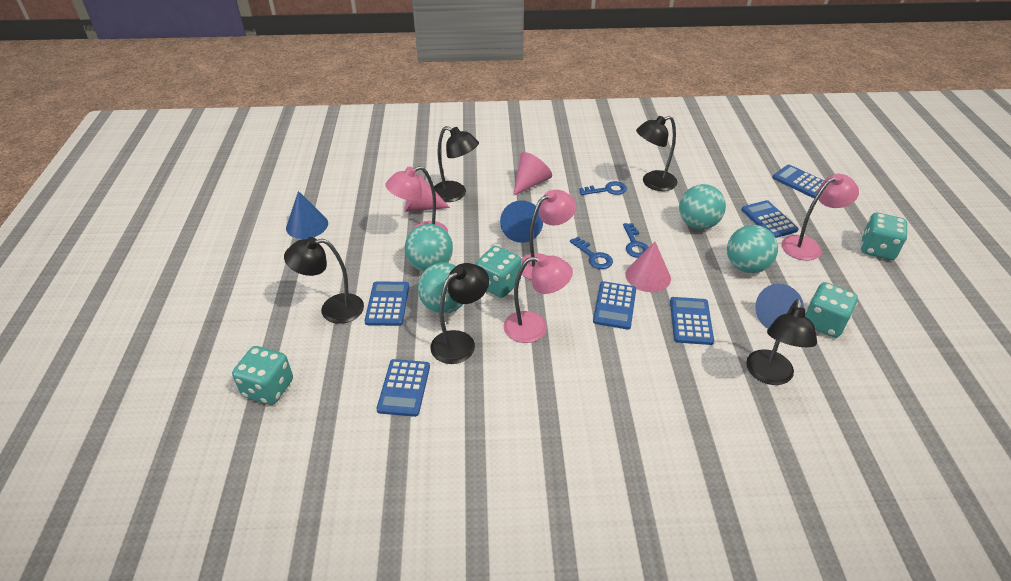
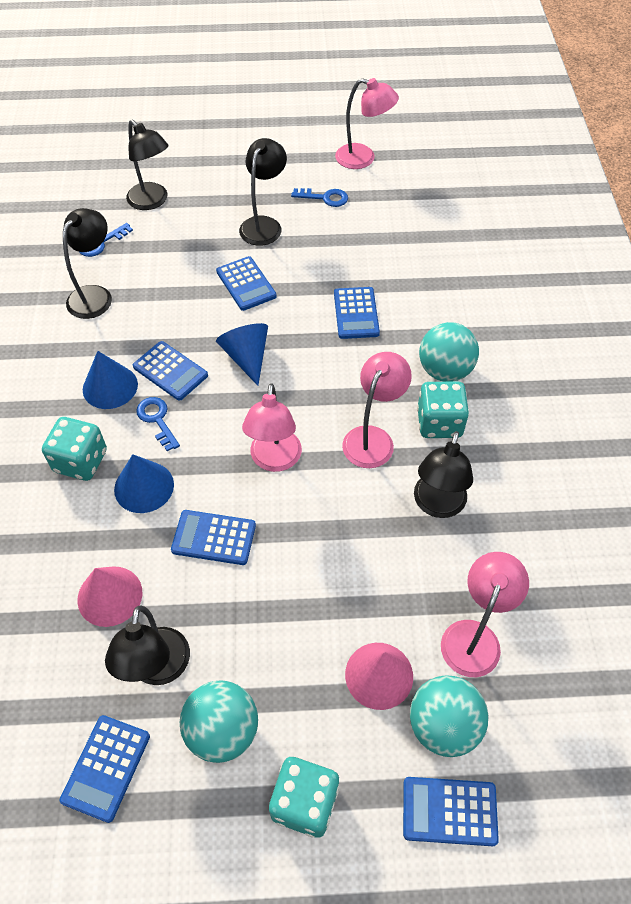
pink cone: 3 -> 2
turquoise ball: 4 -> 3
turquoise dice: 4 -> 3

